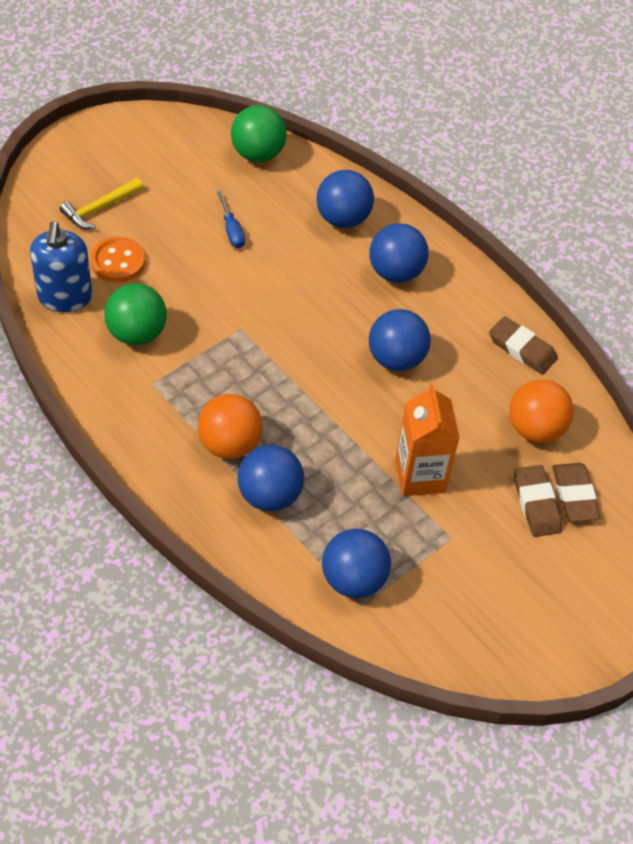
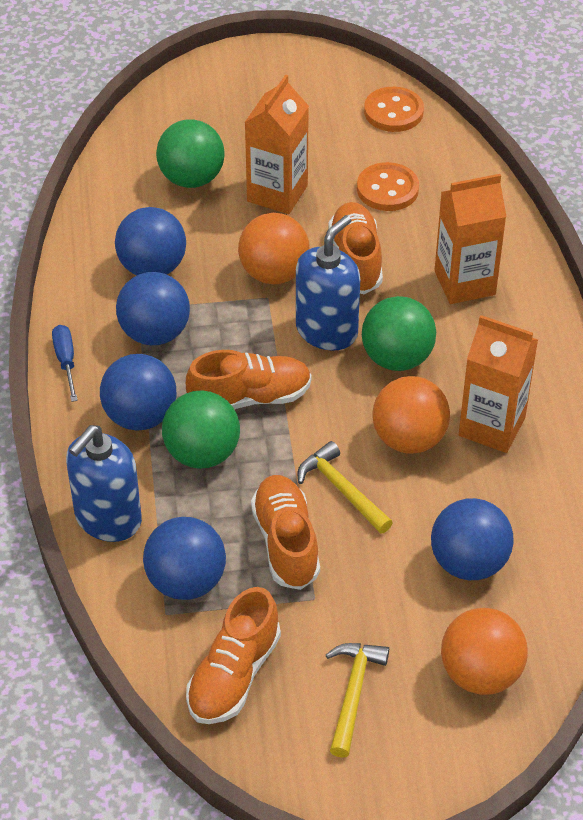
blue soap dispenser: 1 -> 2
brown eraser: 3 -> 0
green ball: 2 -> 3
orange ball: 2 -> 3
orange button: 1 -> 2
orange carton: 1 -> 3
orange shoe: 0 -> 4
yellow hammer: 1 -> 2

